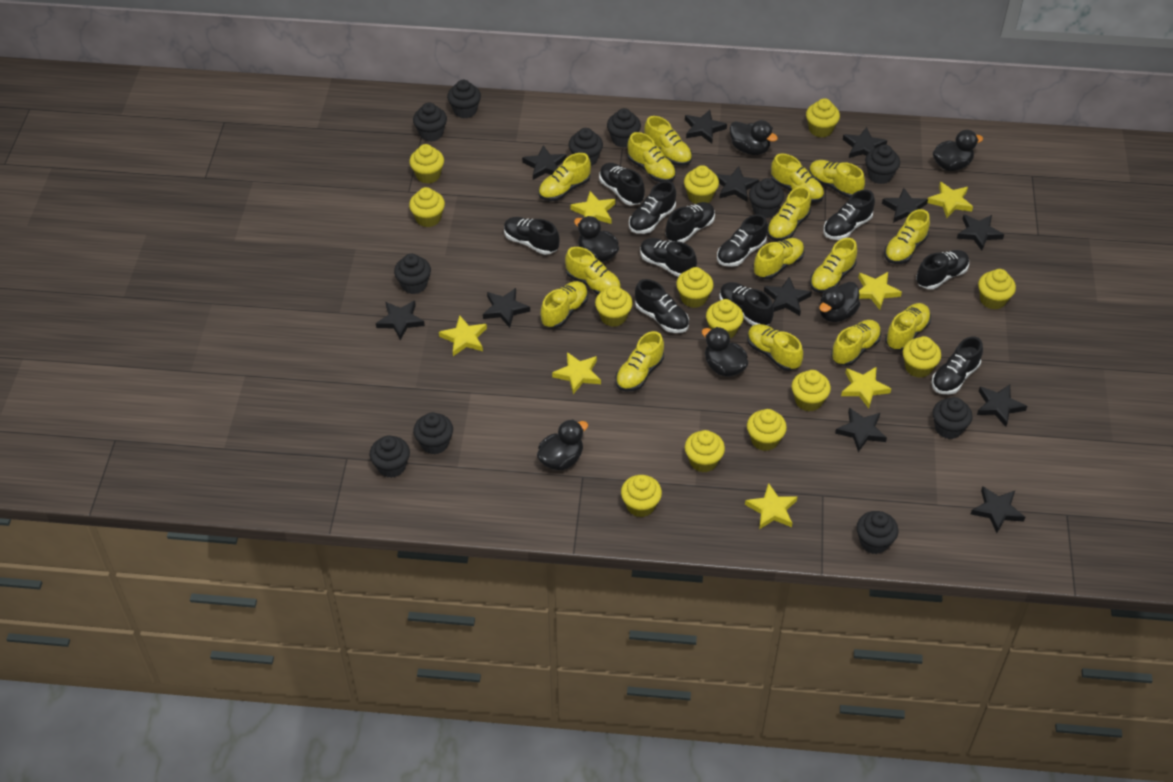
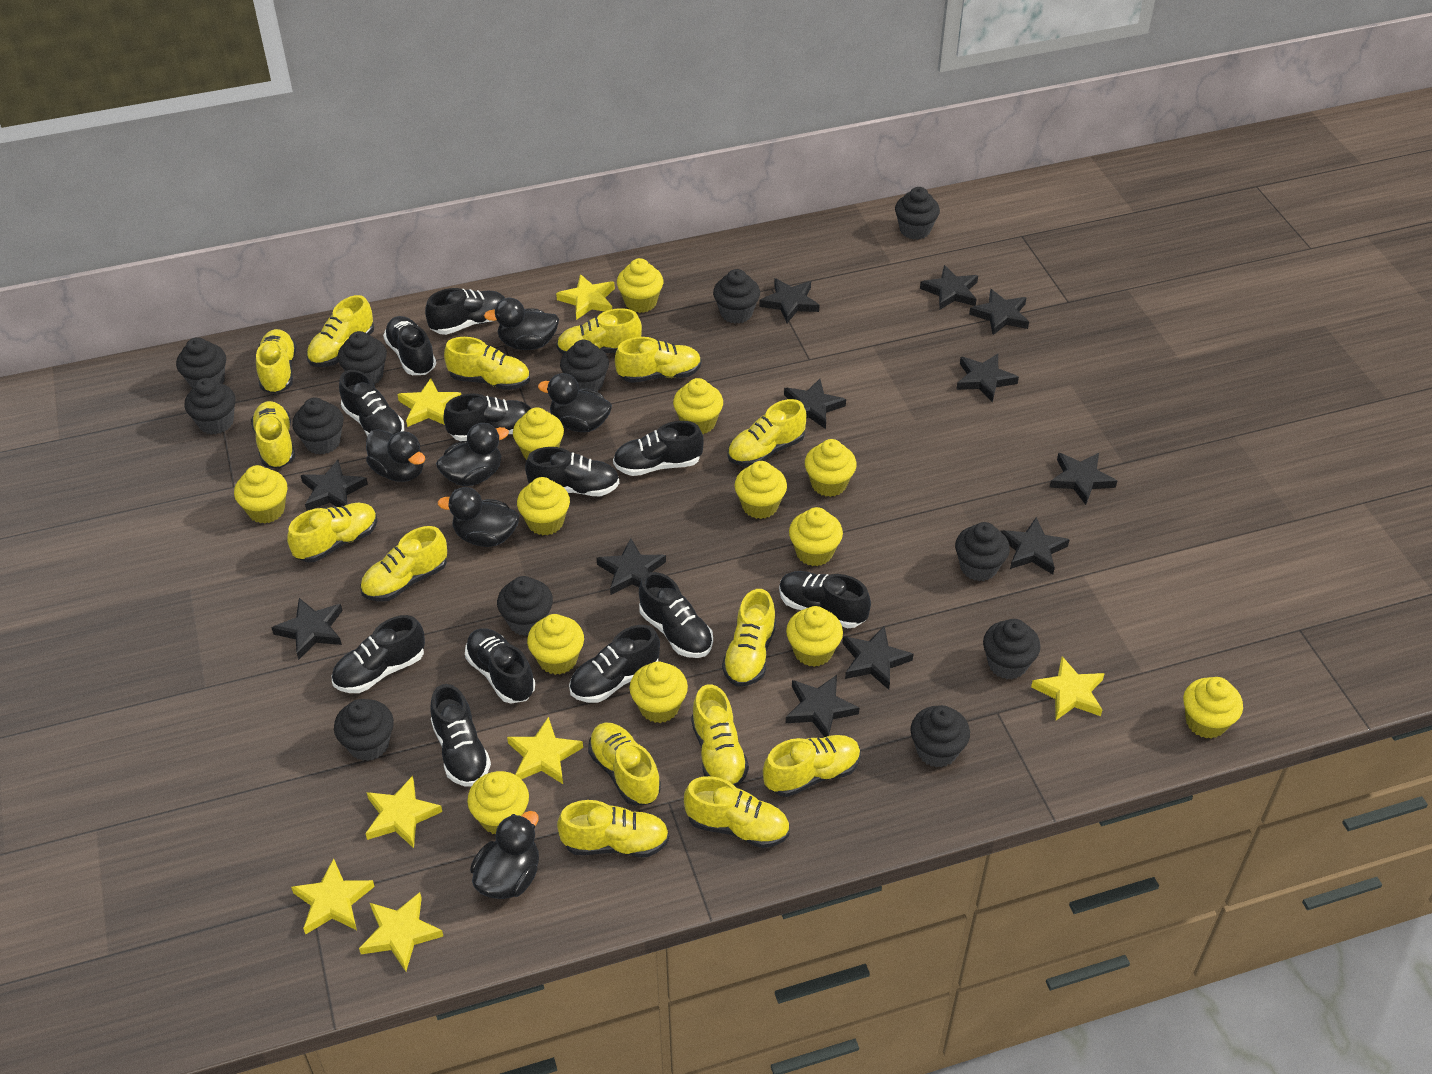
black cupcake: 11 -> 12
black shoe: 11 -> 12

